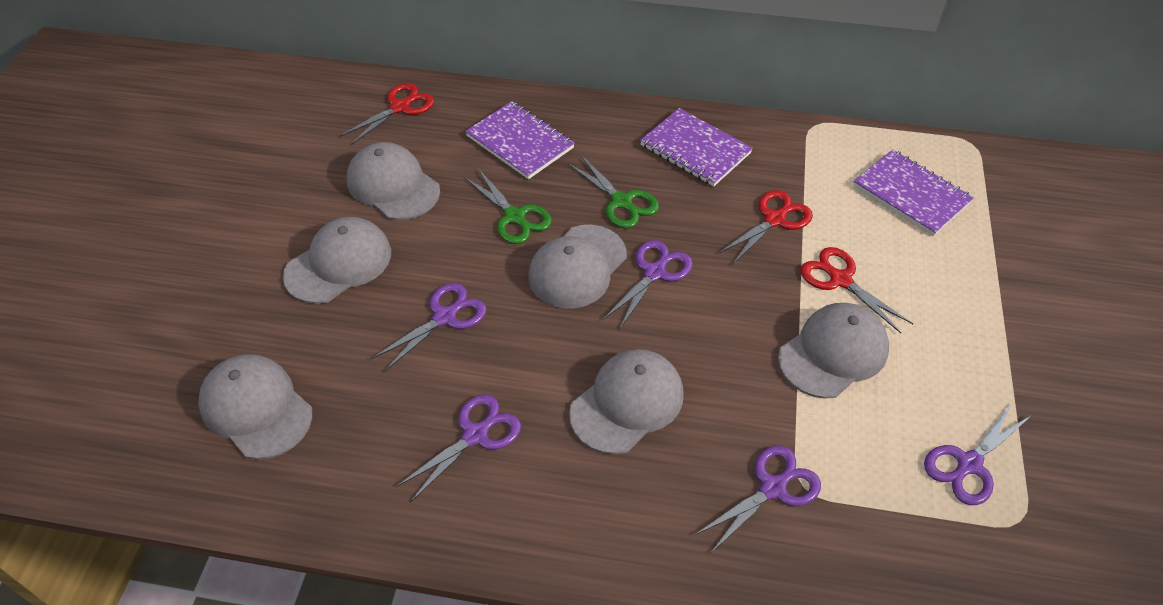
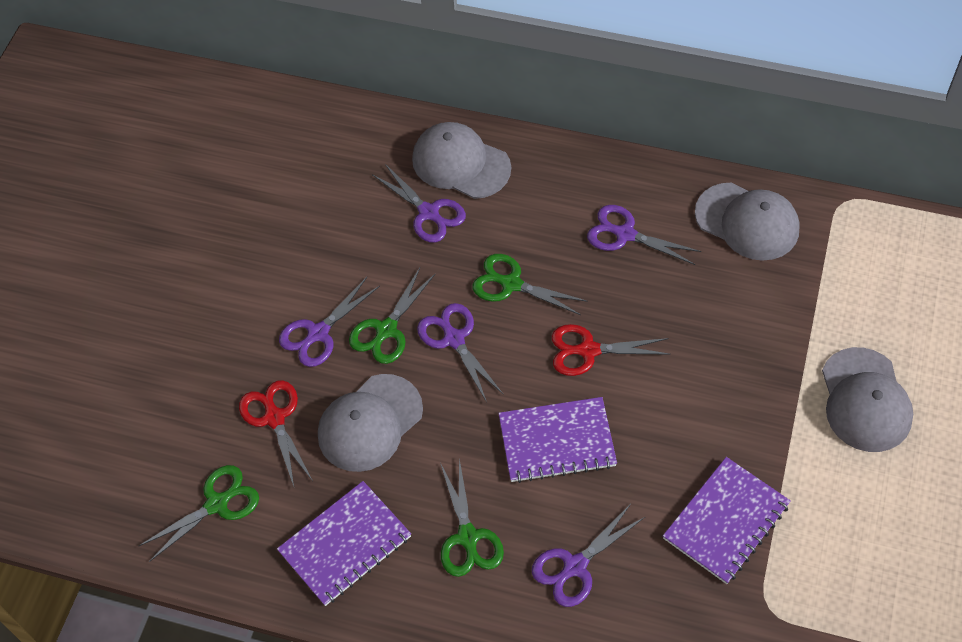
green scissors: 2 -> 4
grey cap: 6 -> 4
red scissors: 3 -> 2

